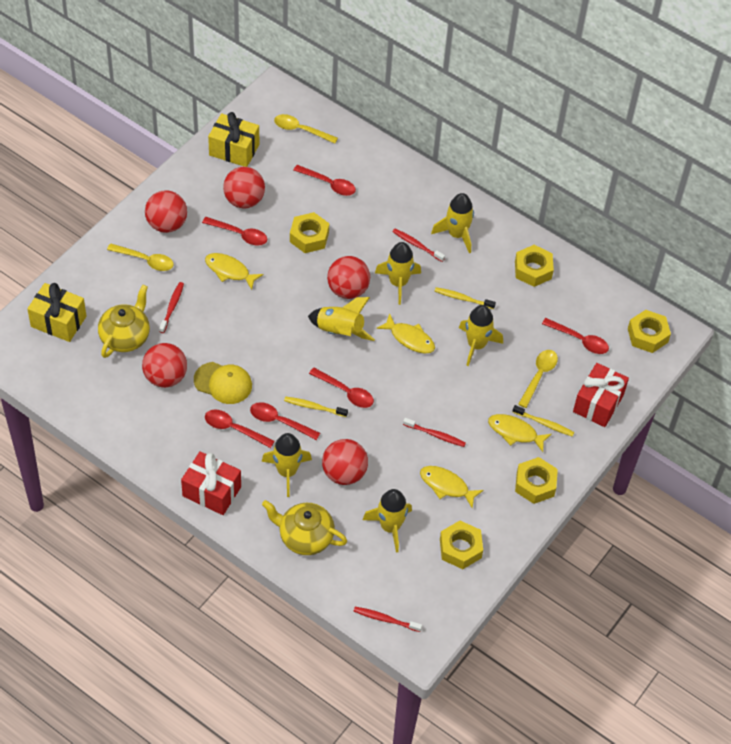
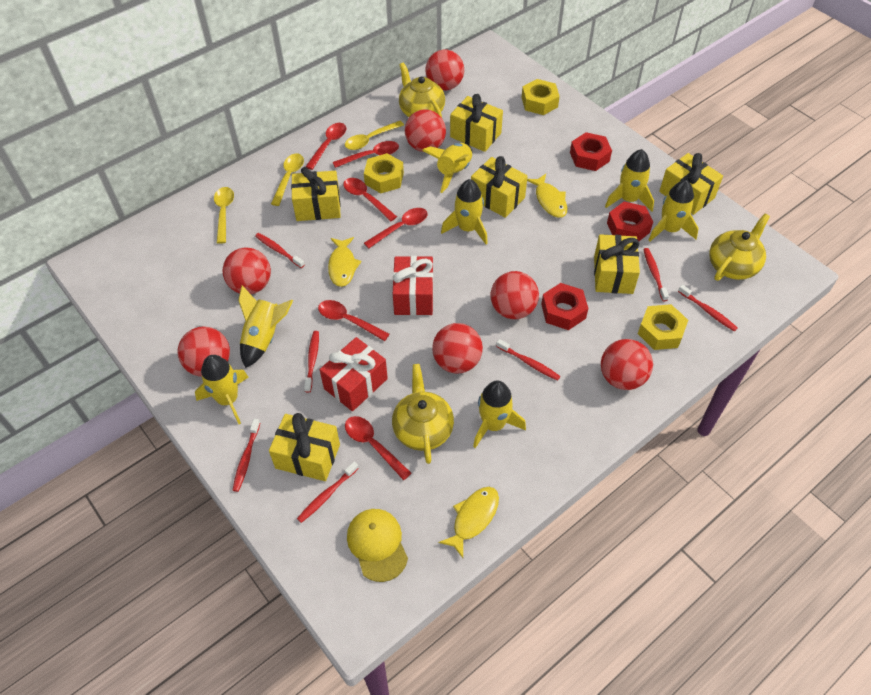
red ball: 5 -> 7
red nut: 0 -> 3
red toothbrush: 4 -> 7
yellow fish: 4 -> 3
yellow gift: 2 -> 6
yellow nut: 5 -> 3
yellow rocket: 6 -> 7
yellow teapot: 2 -> 3
yellow toothbrush: 3 -> 0

